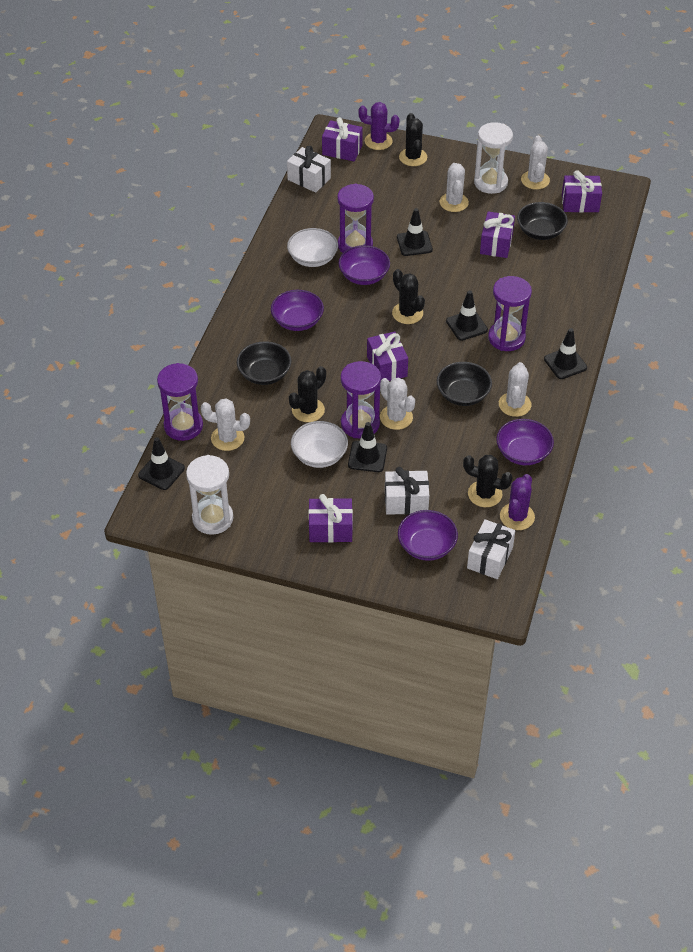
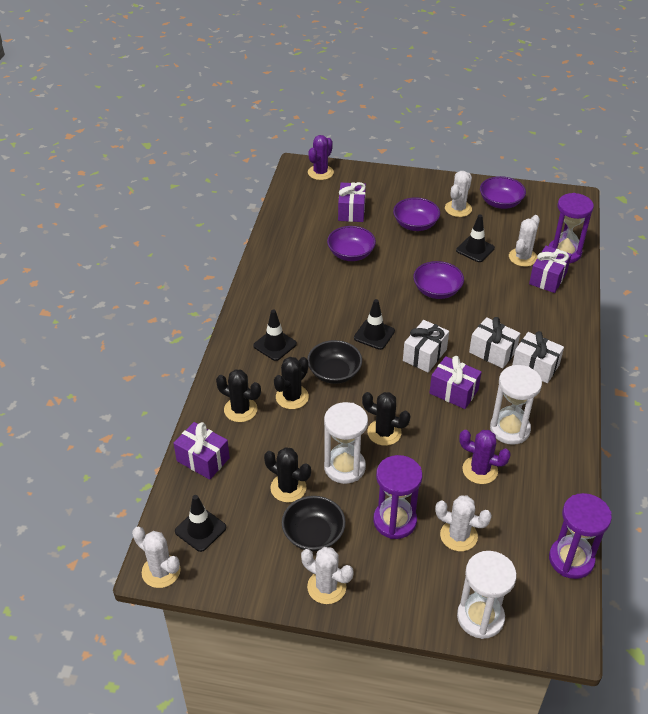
black bowl: 3 -> 2
black traffic cone: 5 -> 4
purple gift: 5 -> 4
purple hourglass: 4 -> 3
white bowl: 2 -> 0
white hourglass: 2 -> 3

